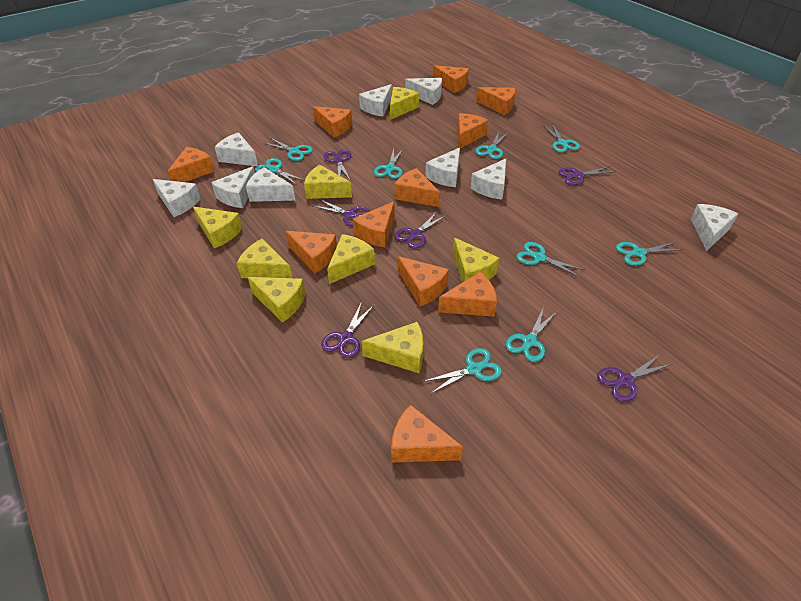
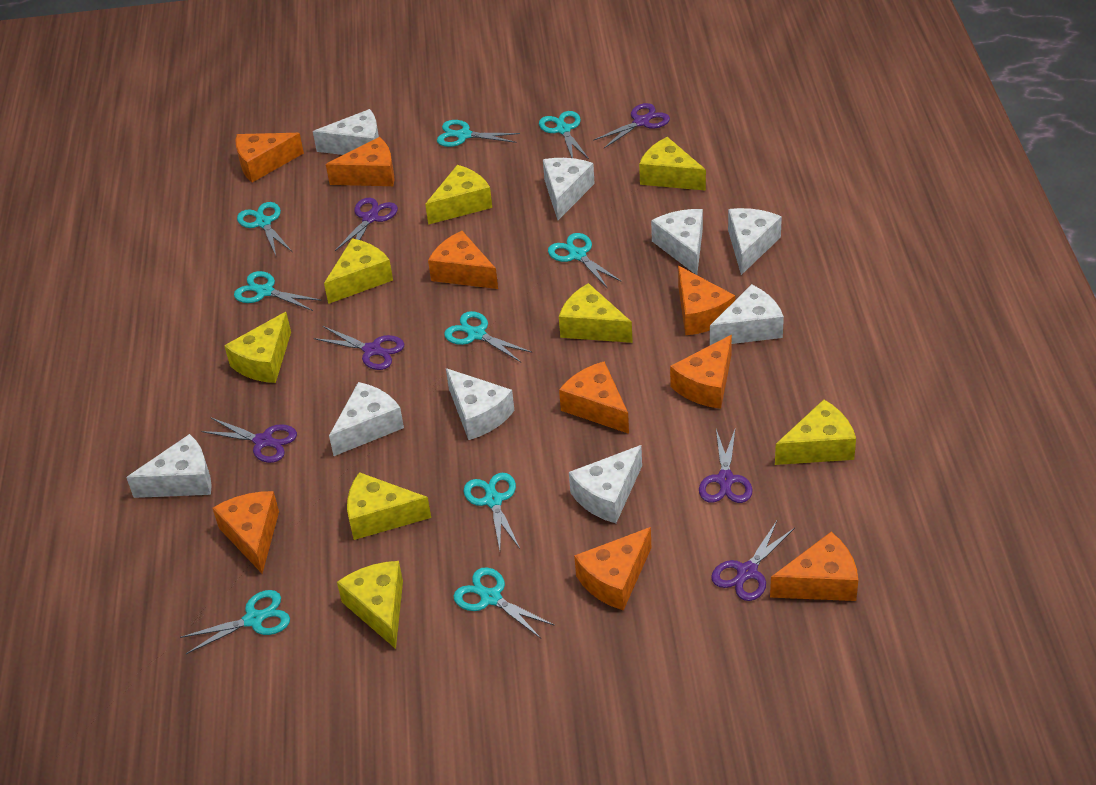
orange cheese: 11 -> 9

